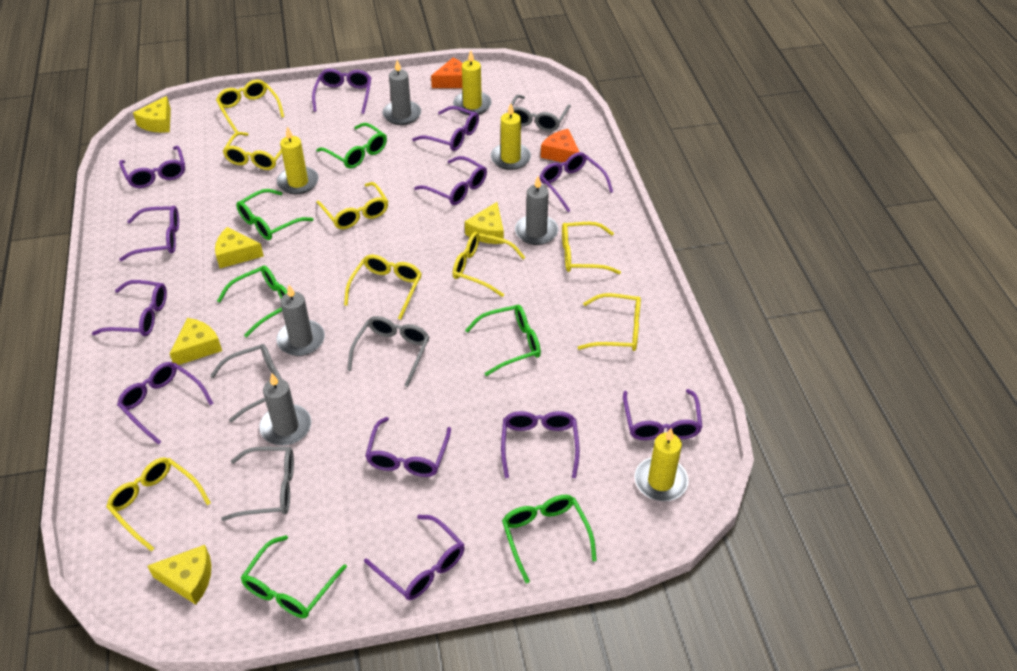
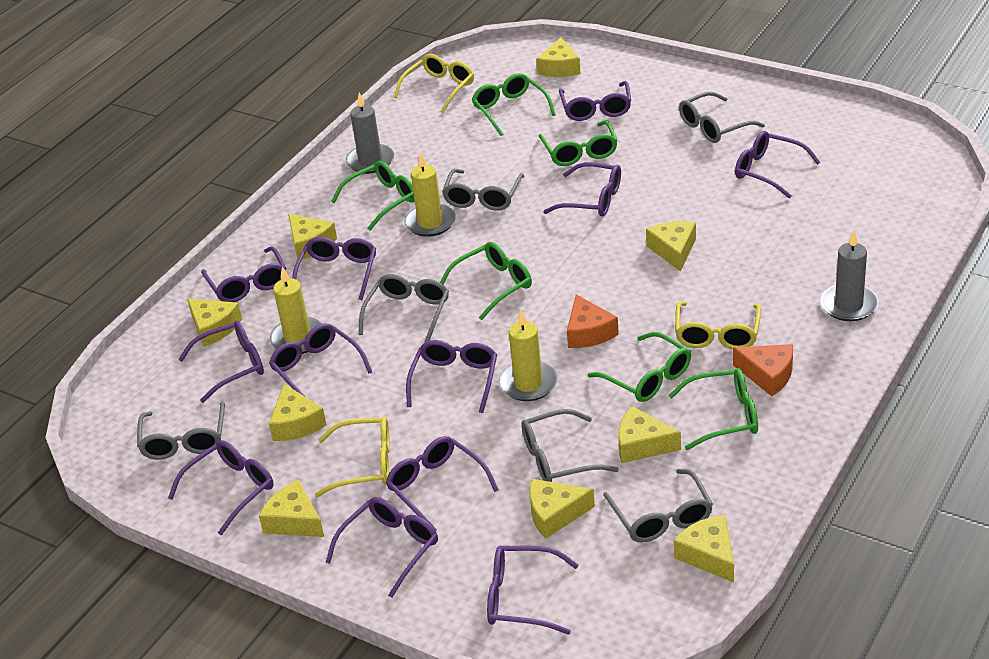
grey candle: 4 -> 2
grey glasses: 4 -> 6
yellow candle: 4 -> 3
yellow cheese: 5 -> 9
yellow glasses: 8 -> 3

